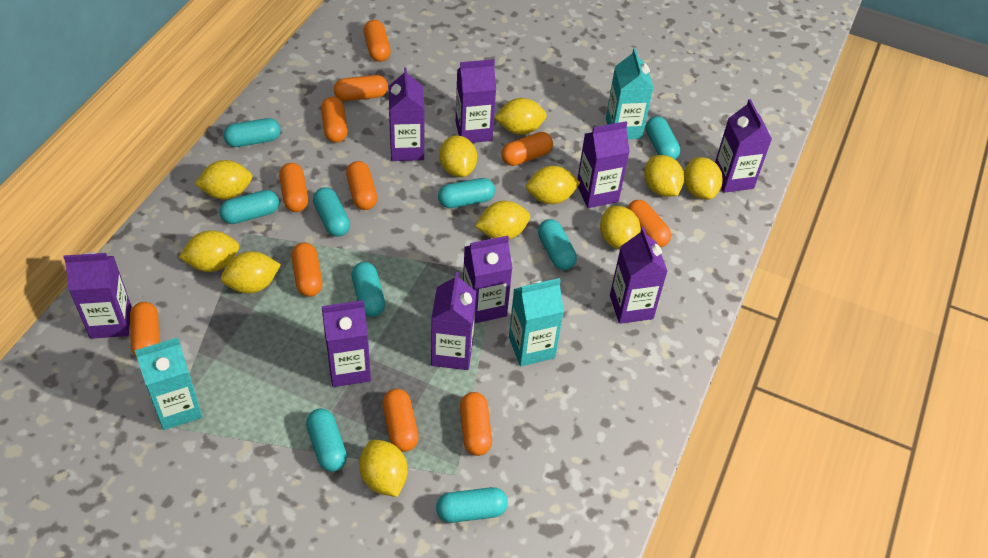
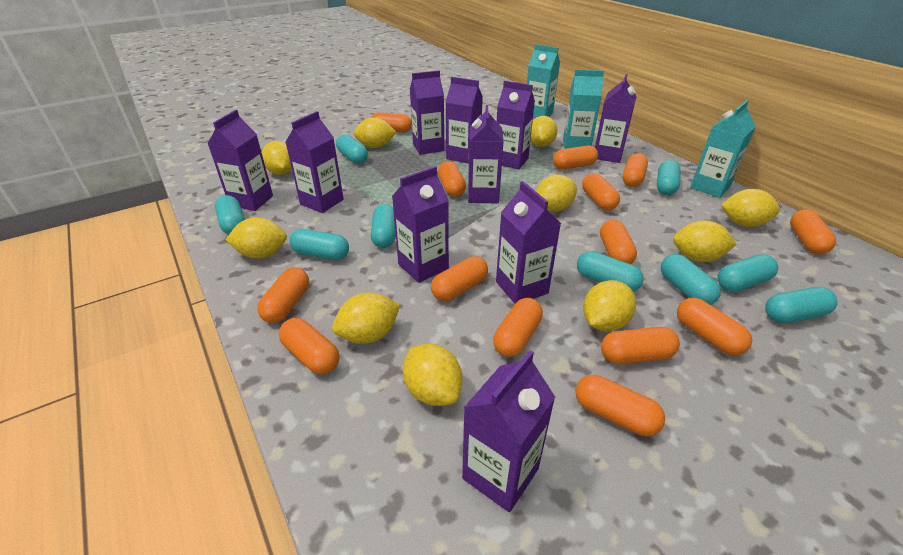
orange capsule: 11 -> 14
purple carton: 9 -> 10
yellow lemon: 11 -> 10

